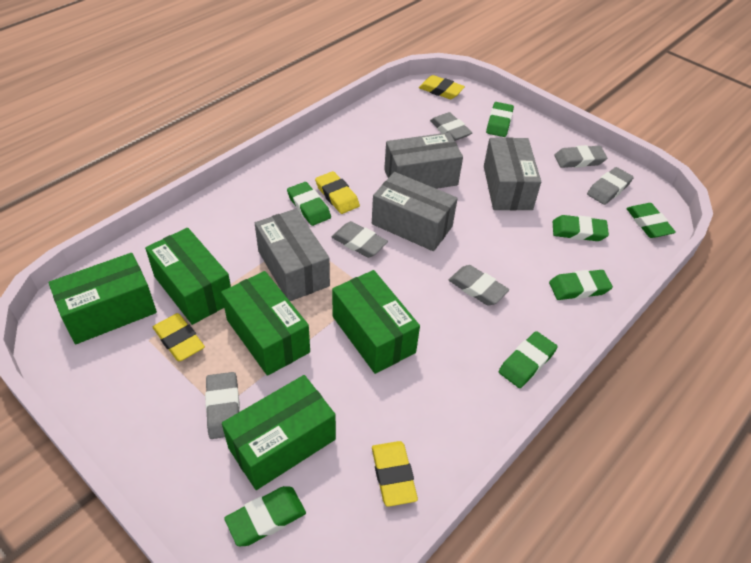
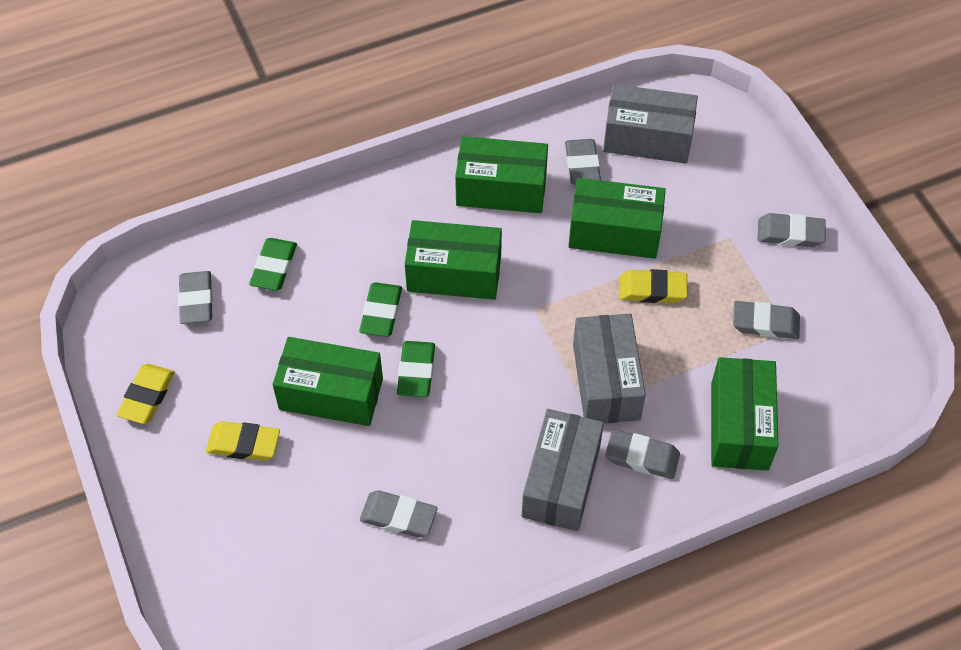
green eraser: 7 -> 3
grey box: 4 -> 3
yellow eraser: 4 -> 3

